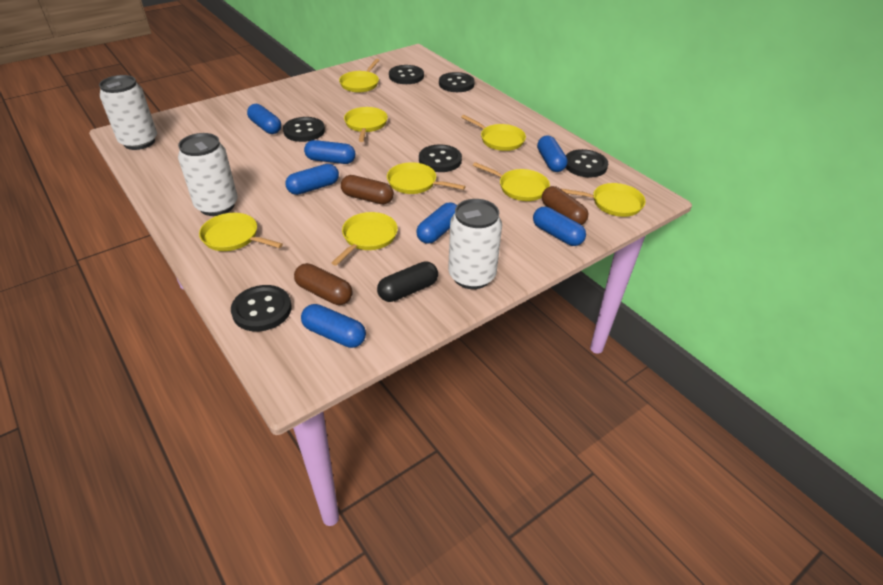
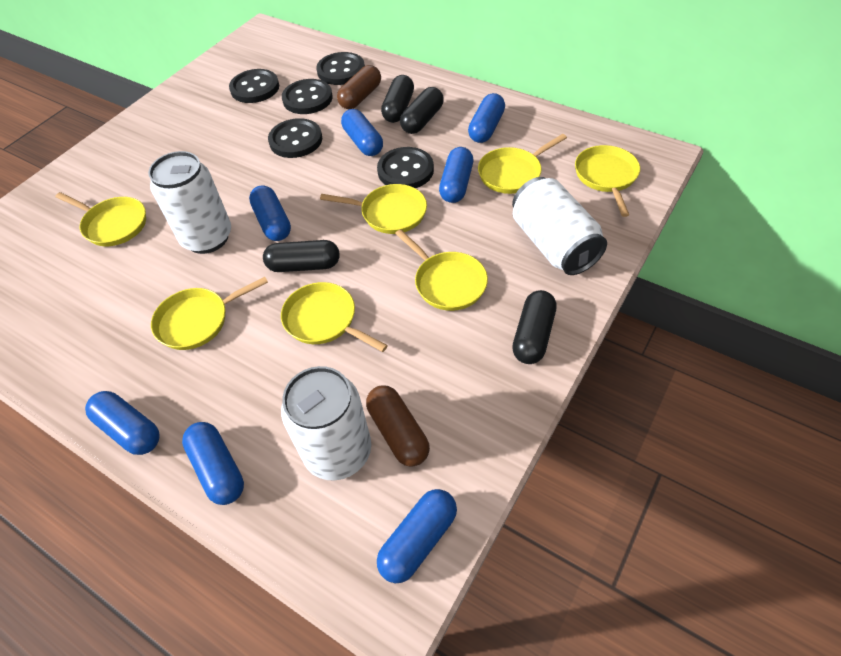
black button: 6 -> 5
black capsule: 1 -> 4
brown capsule: 3 -> 2
yellow pan: 8 -> 7

